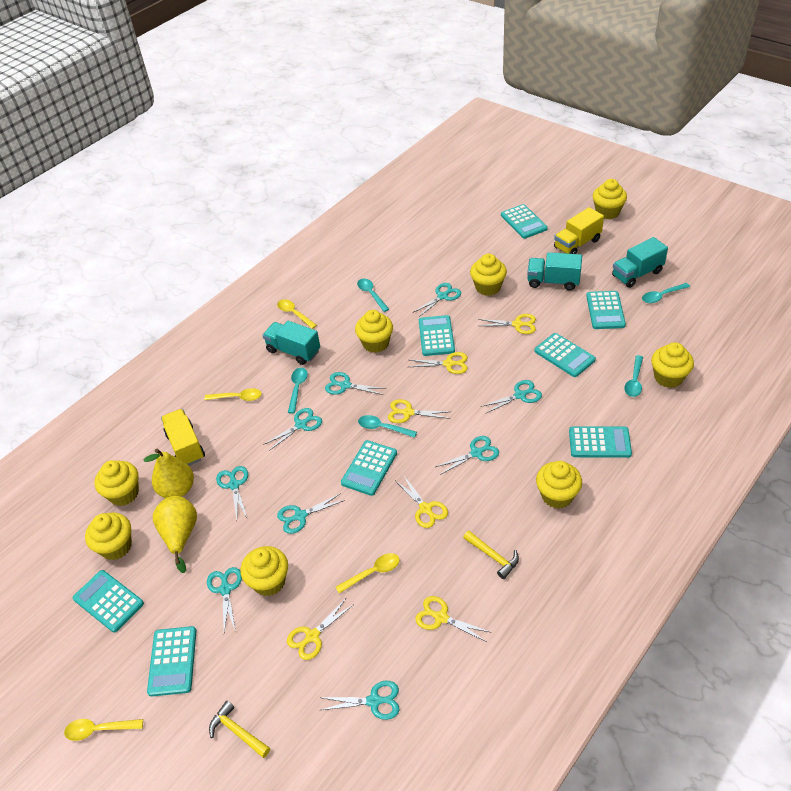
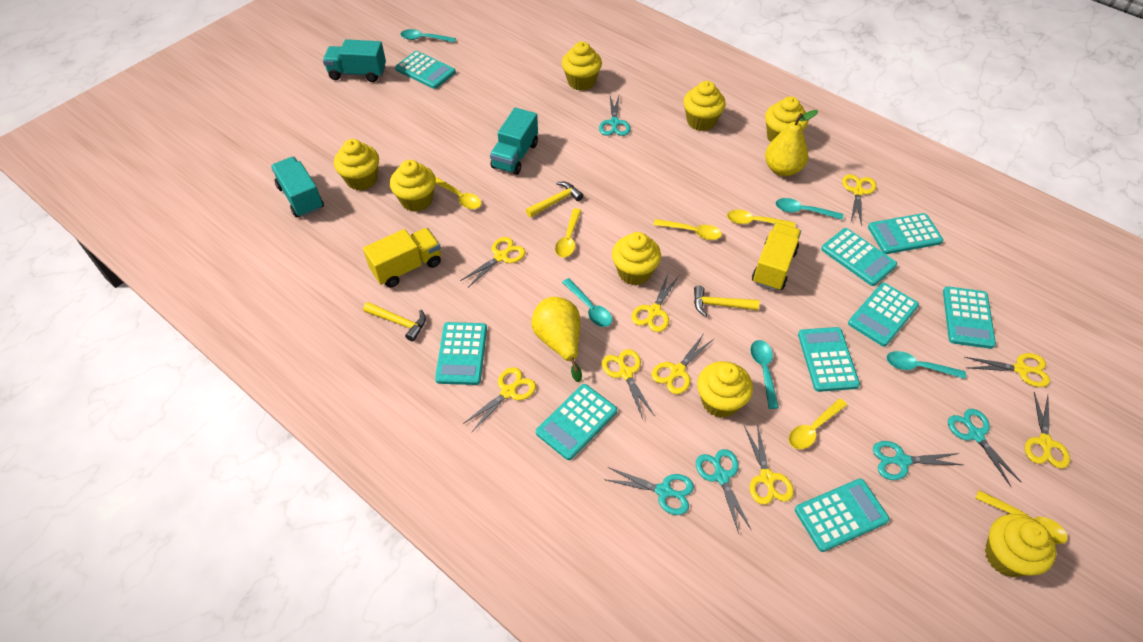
turquoise calculator: 8 -> 9
turquoise scissors: 9 -> 5
yellow hammer: 2 -> 3
yellow scissors: 6 -> 9
yellow spoon: 4 -> 6

